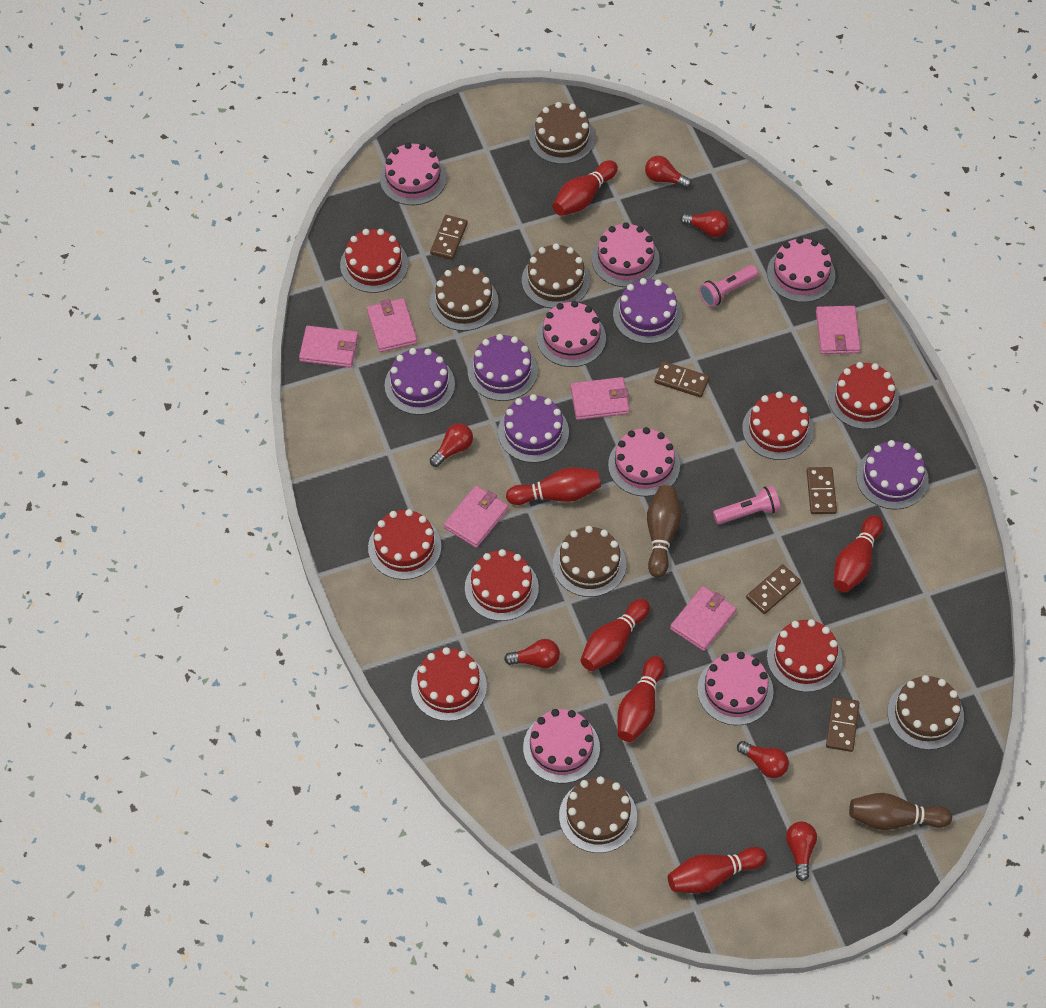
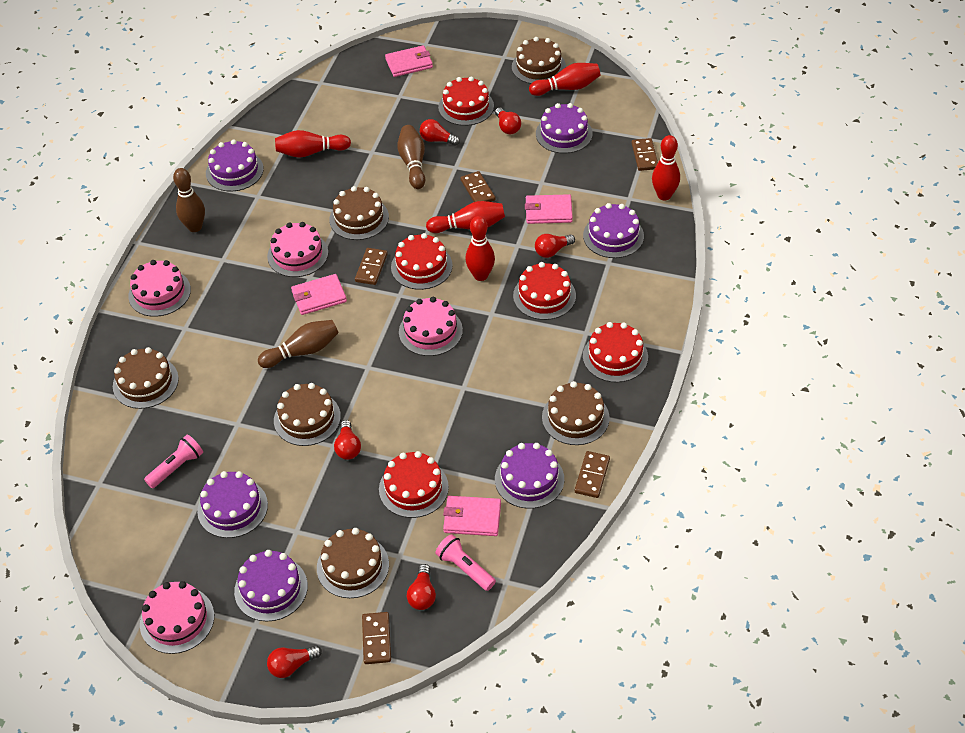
brown bowling pin: 2 -> 3
pink cake: 7 -> 4
pink wallet: 6 -> 4
purple cake: 5 -> 6
red bowling pin: 6 -> 5
red cake: 7 -> 5

